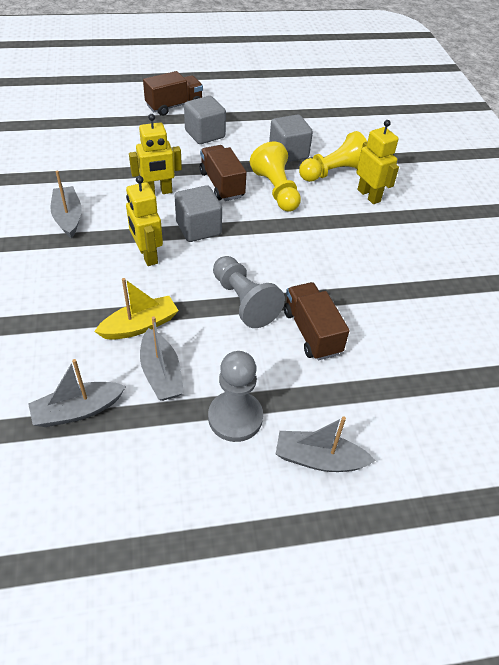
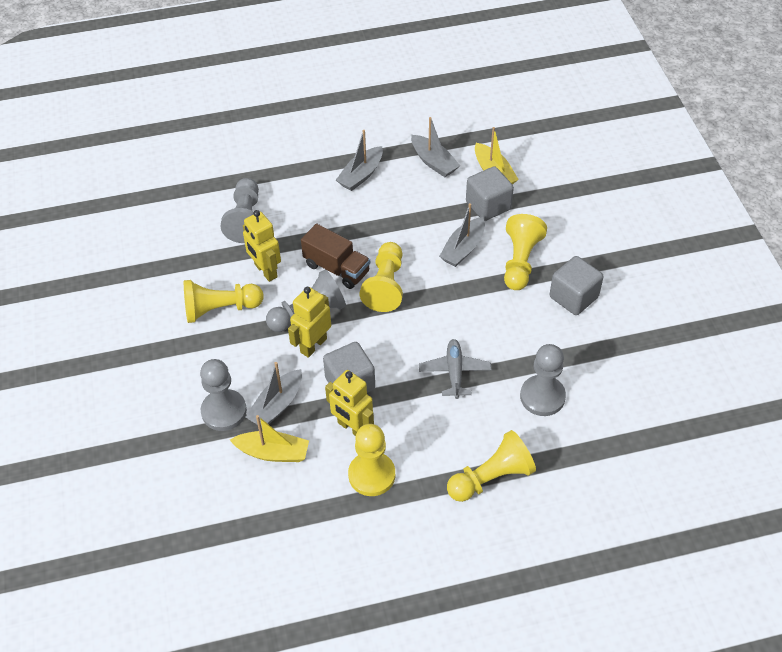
brown truck: 3 -> 1
grey pawn: 2 -> 4
grey plane: 0 -> 1
yellow boat: 1 -> 2
yellow pawn: 2 -> 5

